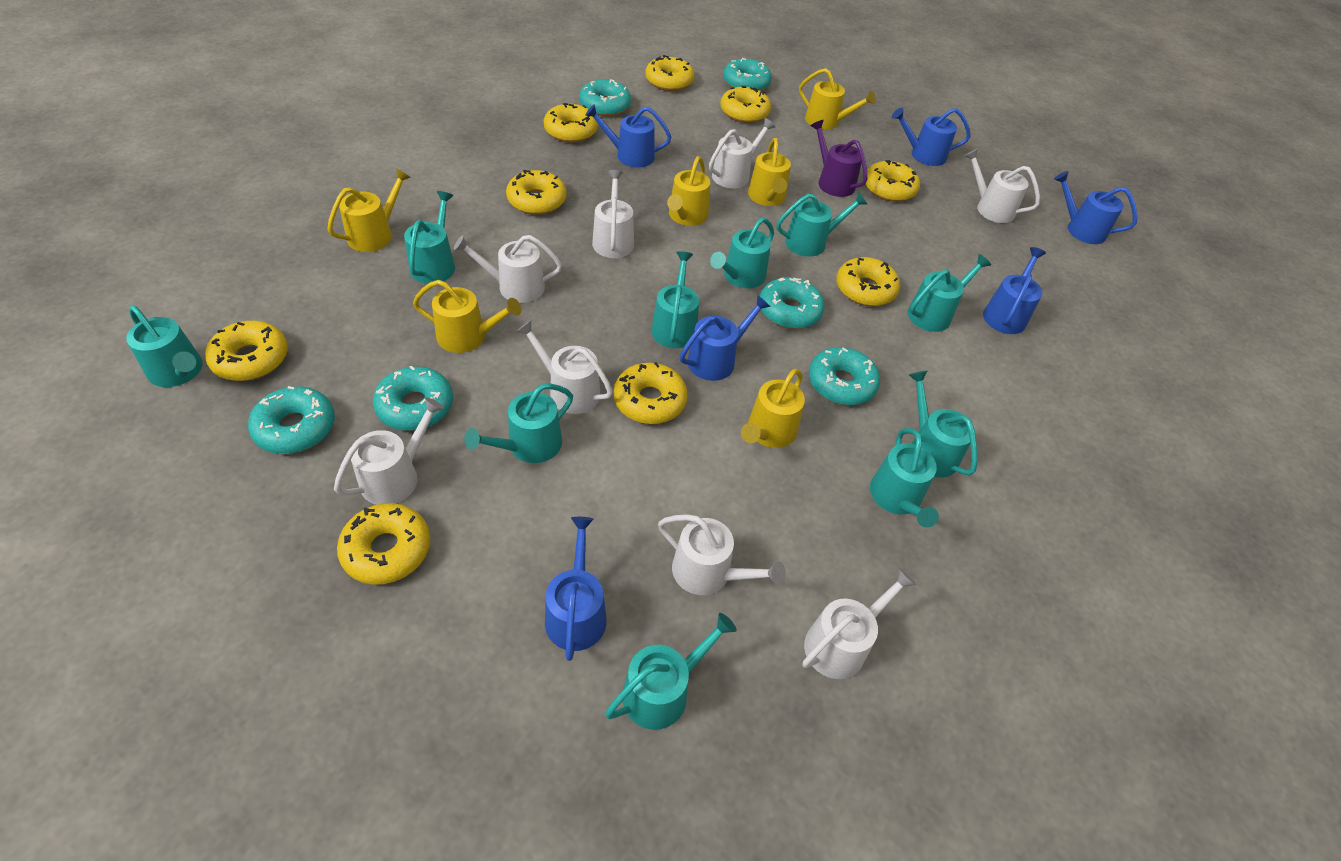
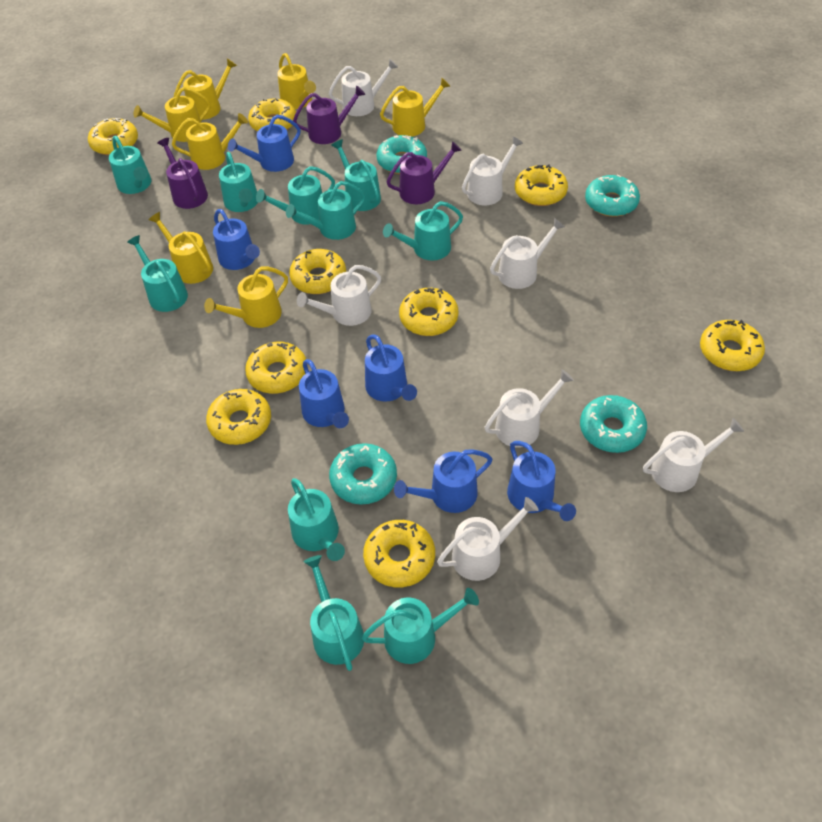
purple watering can: 1 -> 3
turquoise donut: 6 -> 4
white watering can: 8 -> 7
yellow watering can: 6 -> 7

